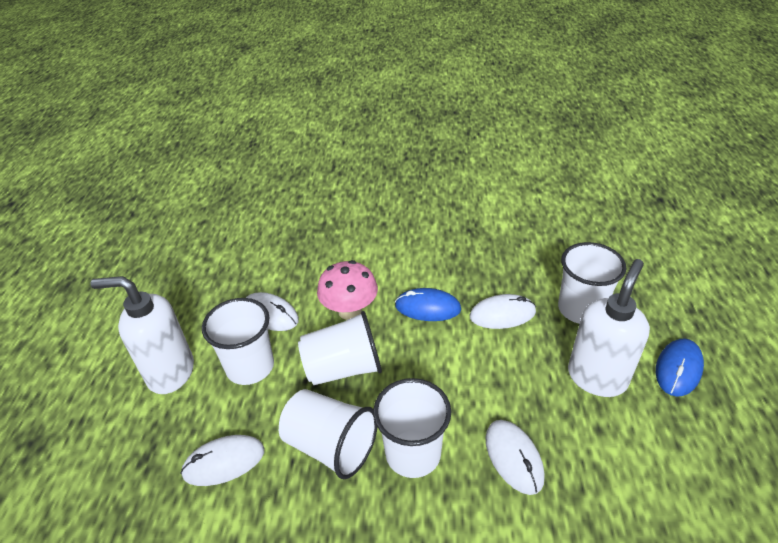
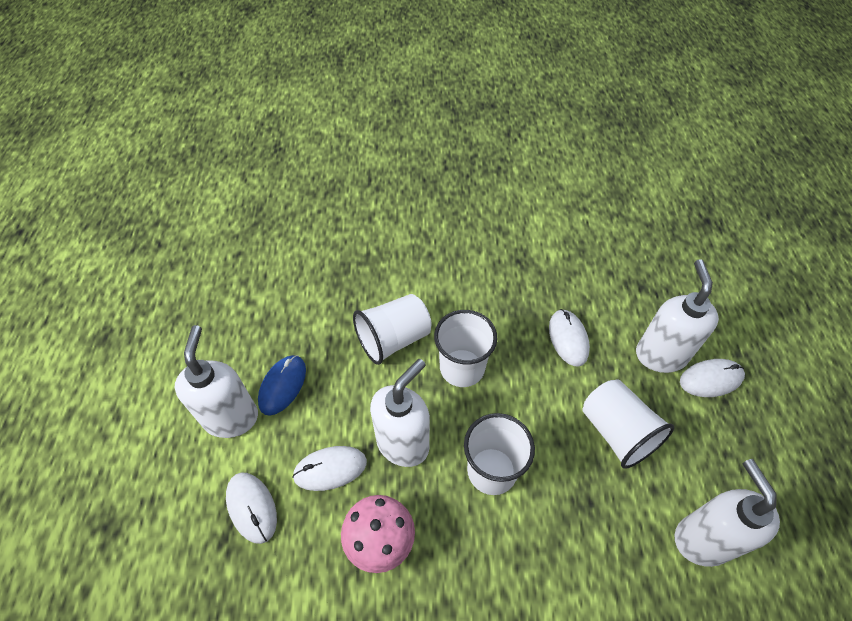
blue mouse: 2 -> 1
white cup: 5 -> 4
white soap dispenser: 2 -> 4

